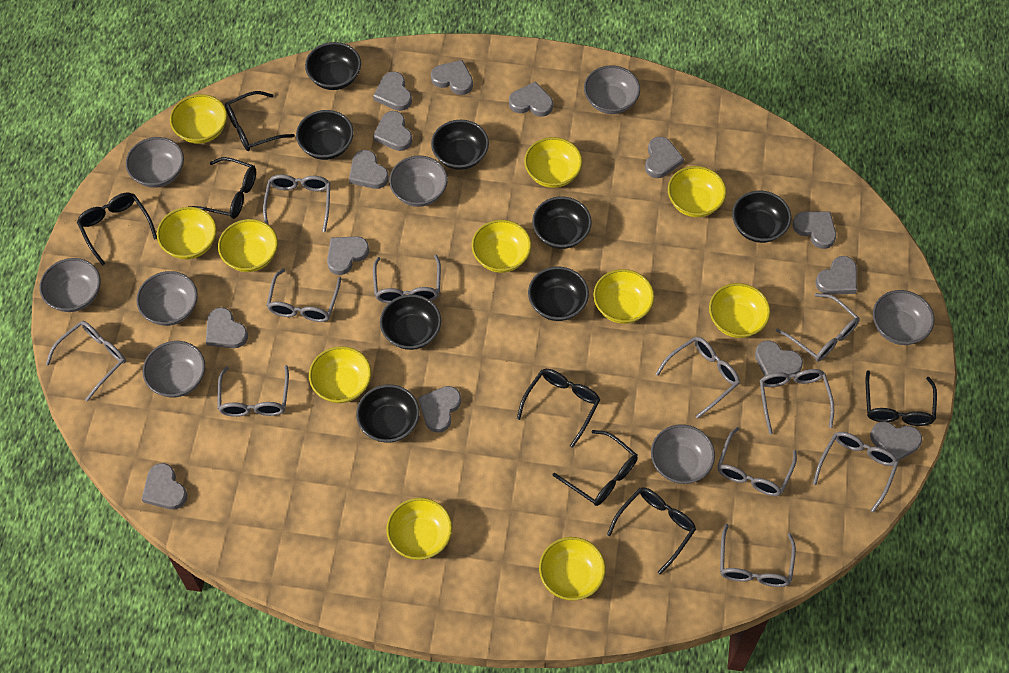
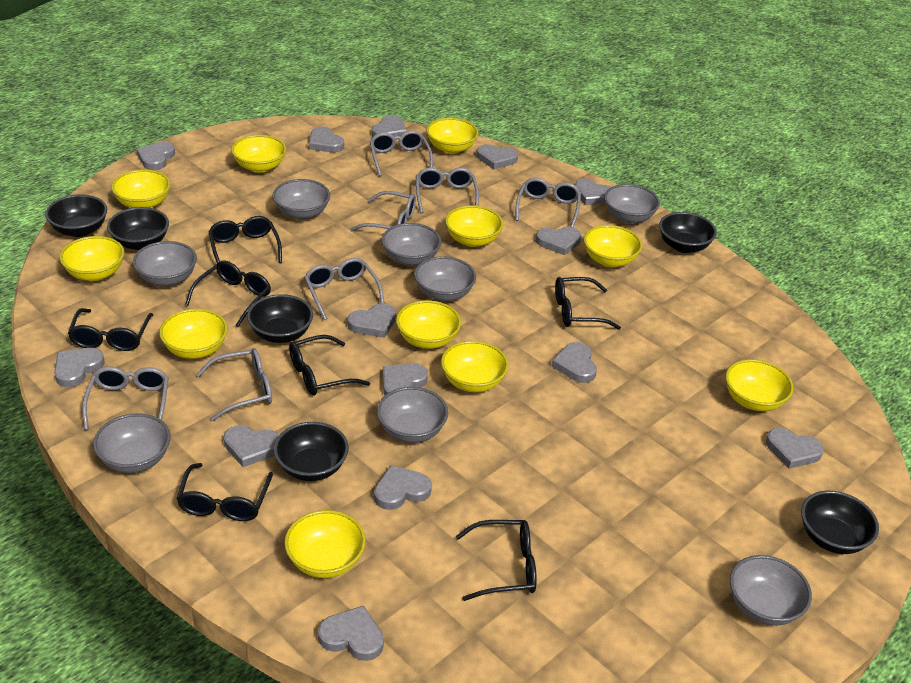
black bowl: 8 -> 6
grey glasses: 11 -> 7

